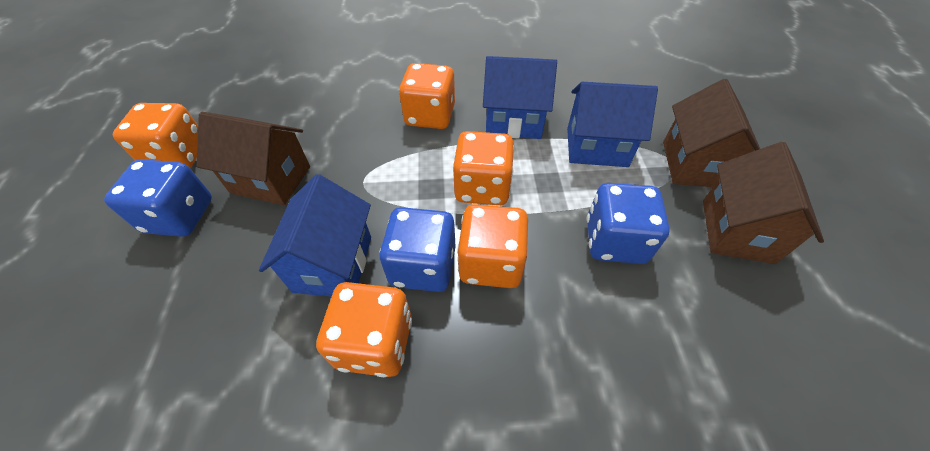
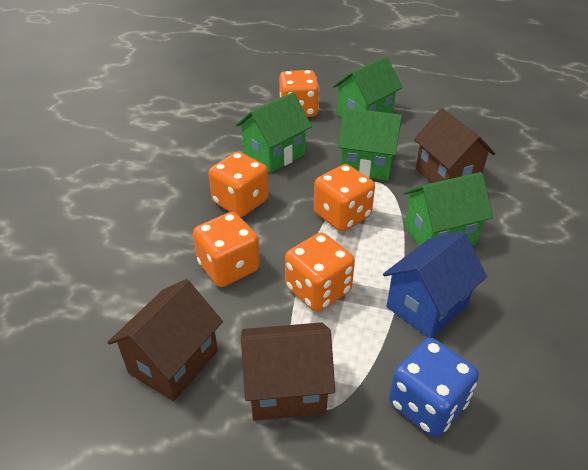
blue dice: 3 -> 1
blue house: 3 -> 1
green house: 0 -> 4

